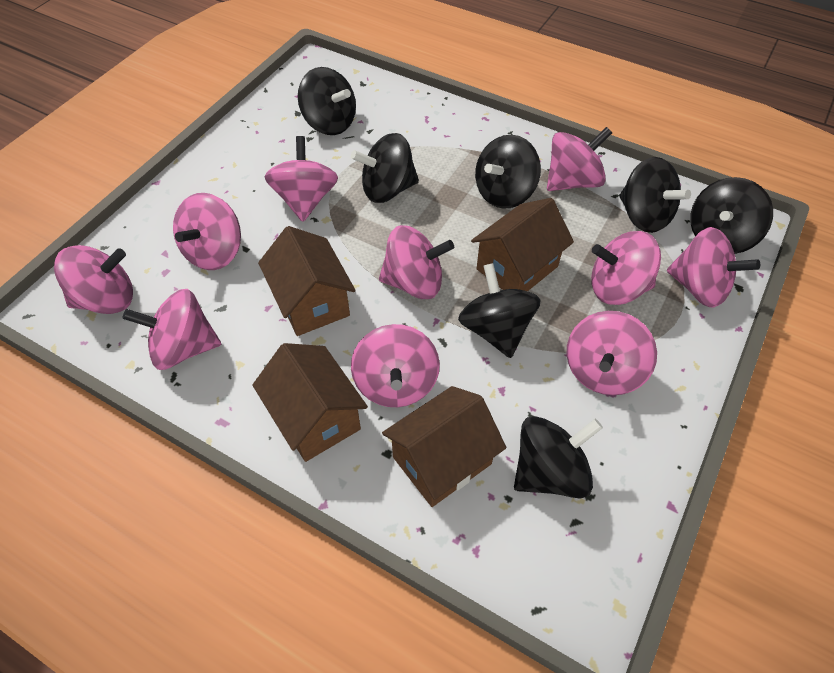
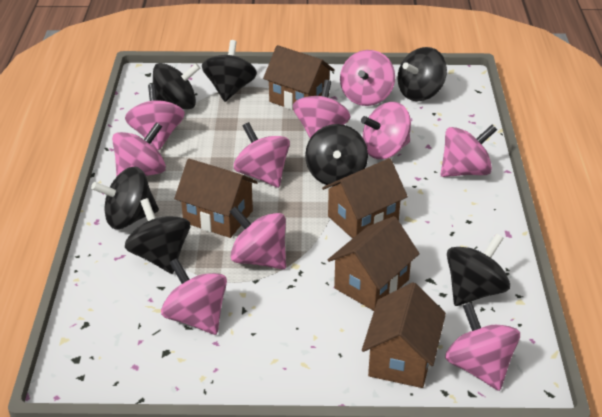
brown house: 4 -> 5

